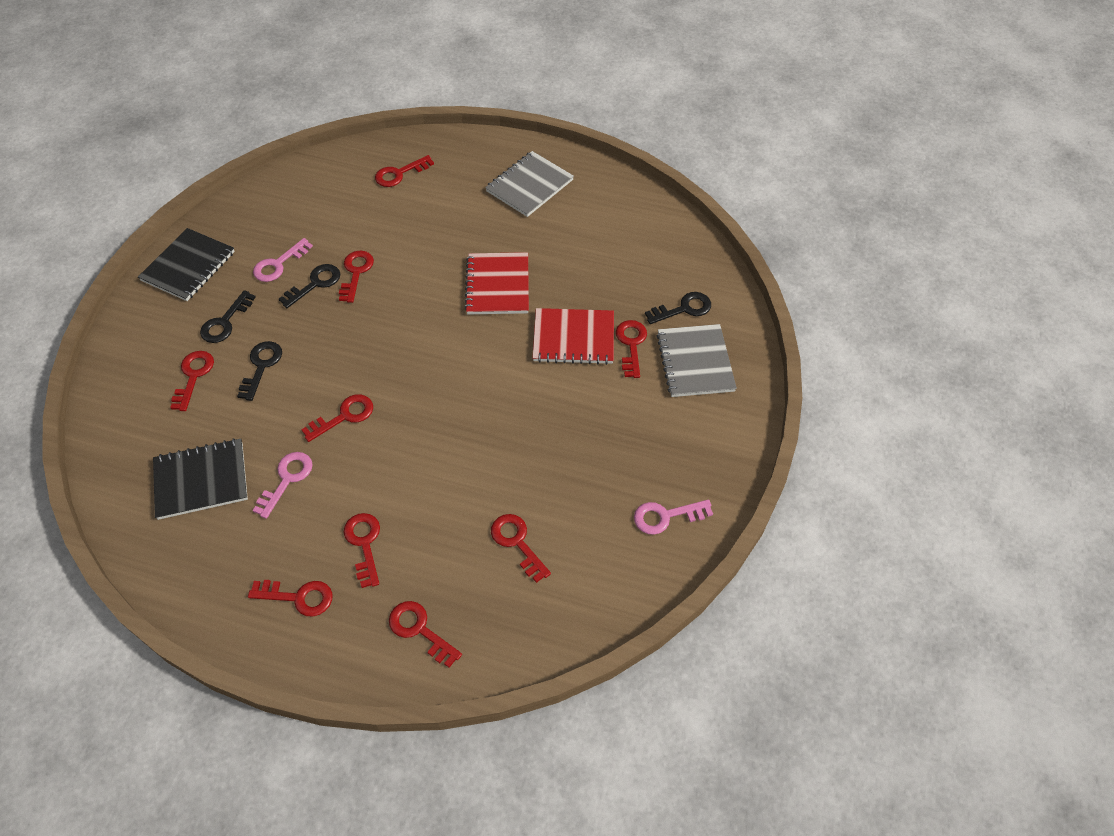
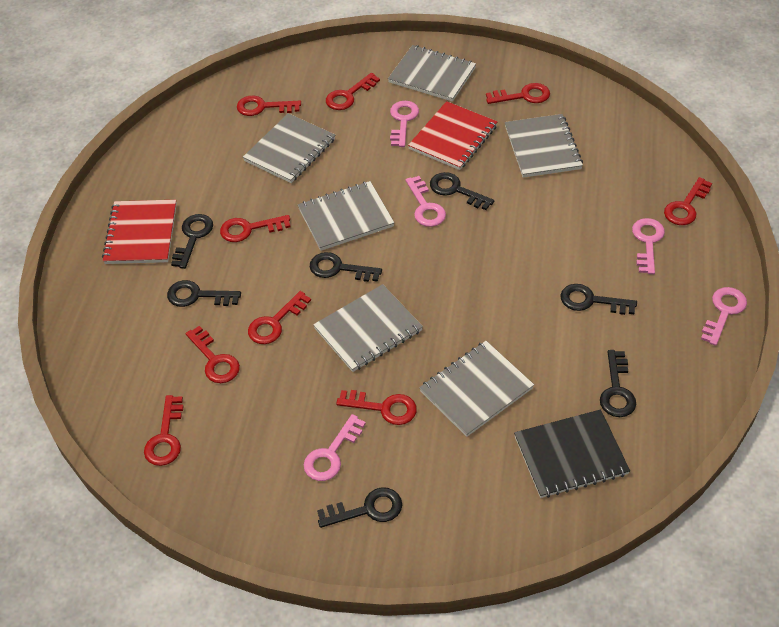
black key: 4 -> 7
black notebook: 2 -> 1
grey notebook: 2 -> 6
pink key: 3 -> 5

